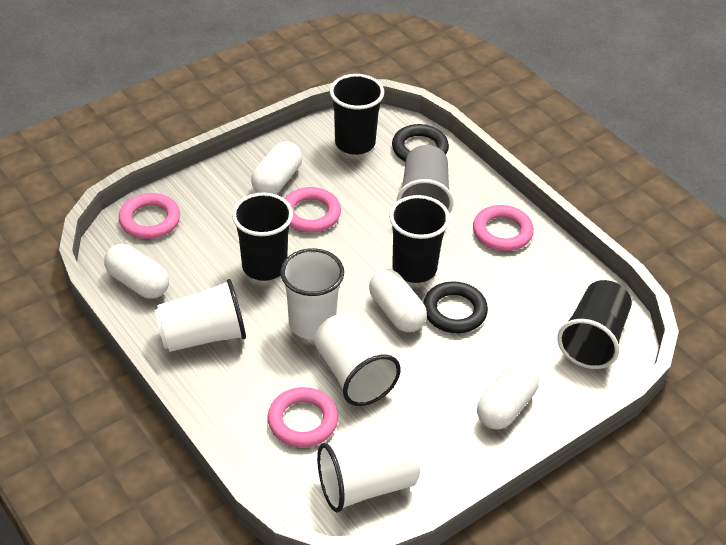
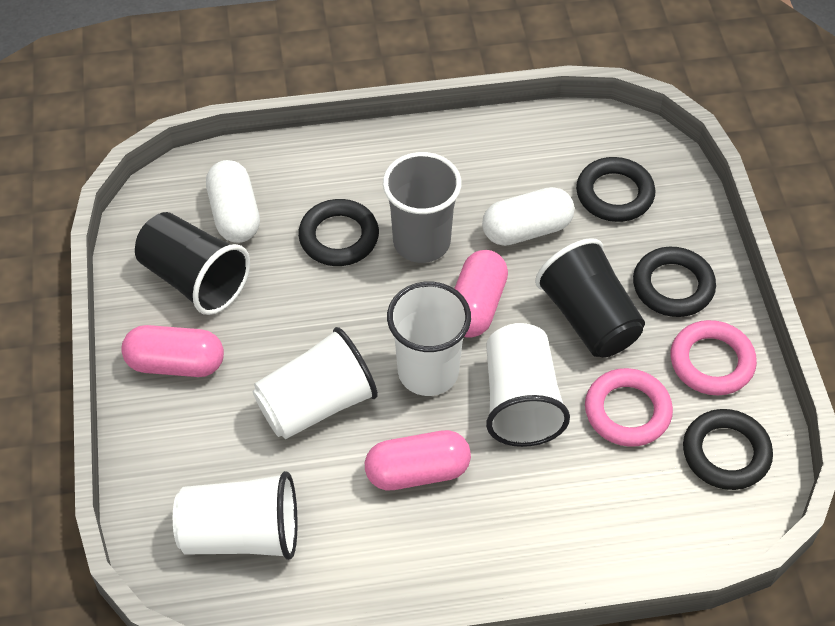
black cup: 4 -> 2
black ring: 2 -> 4
pink capsule: 0 -> 3
pink ring: 4 -> 2
white capsule: 4 -> 2

